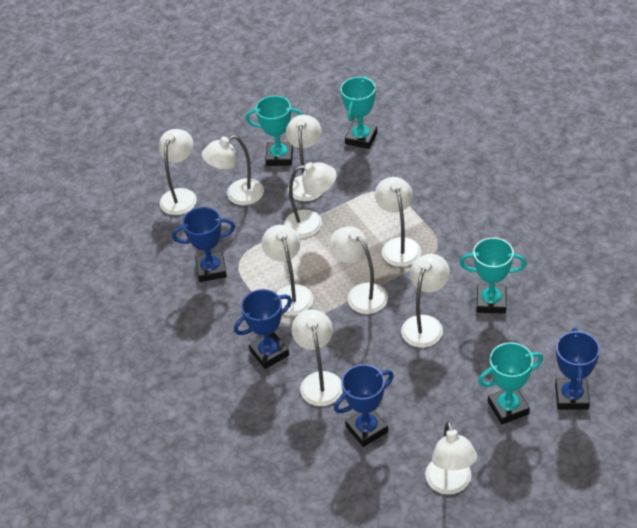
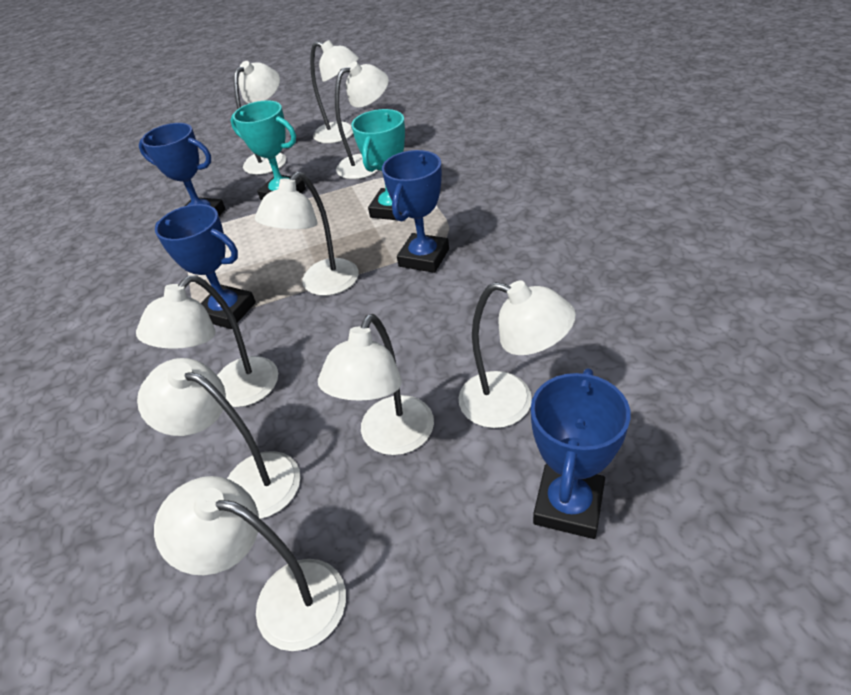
turquoise trophy: 4 -> 2
white lamp: 10 -> 9

